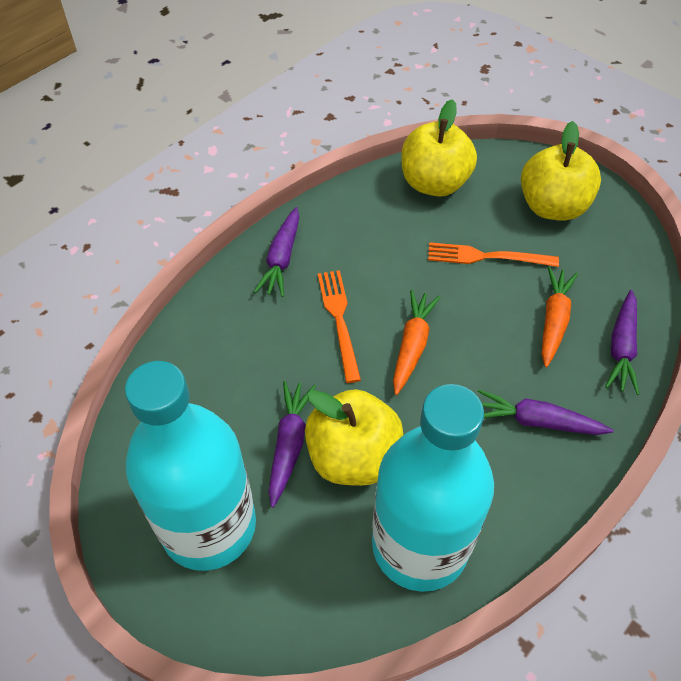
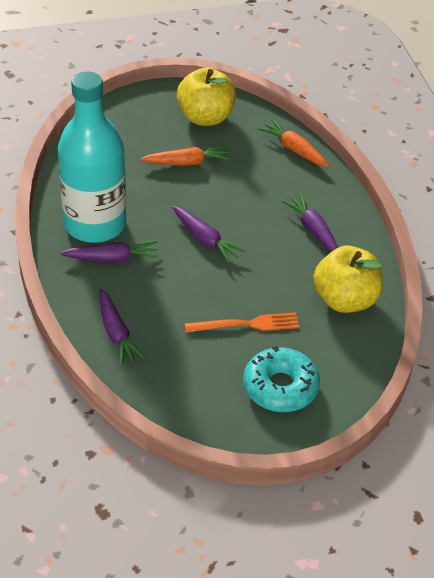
orange fork: 2 -> 1
turquoise bottle: 2 -> 1
turquoise donut: 0 -> 1
yellow apple: 3 -> 2

